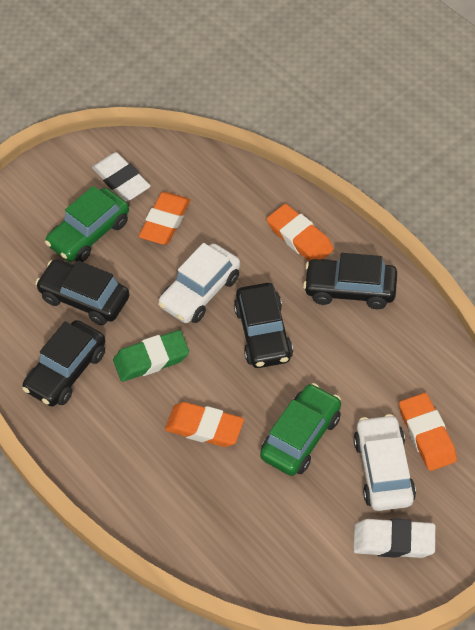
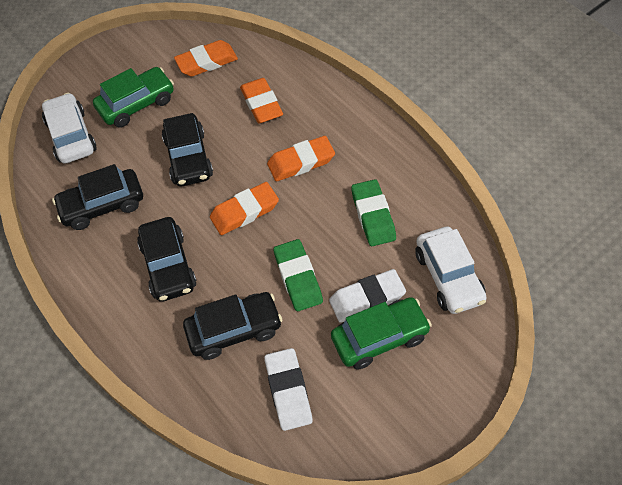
green eraser: 1 -> 2

